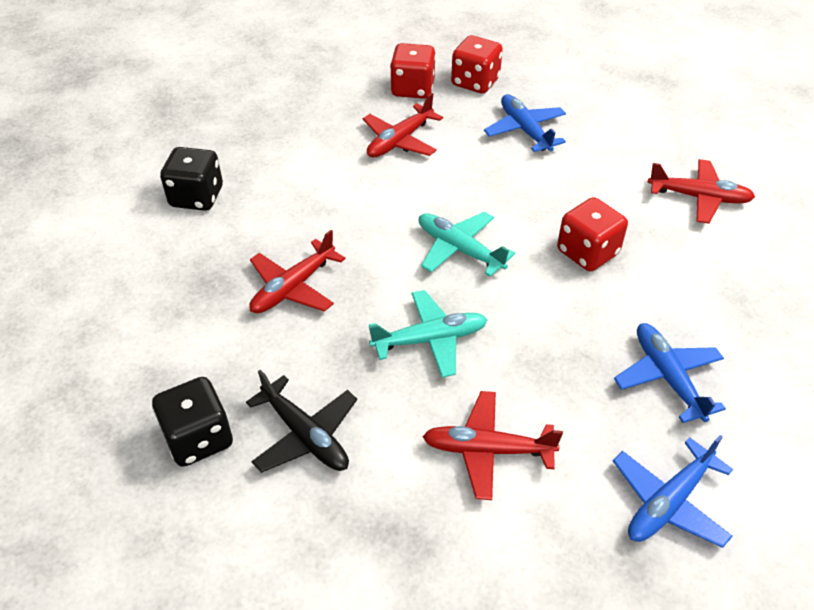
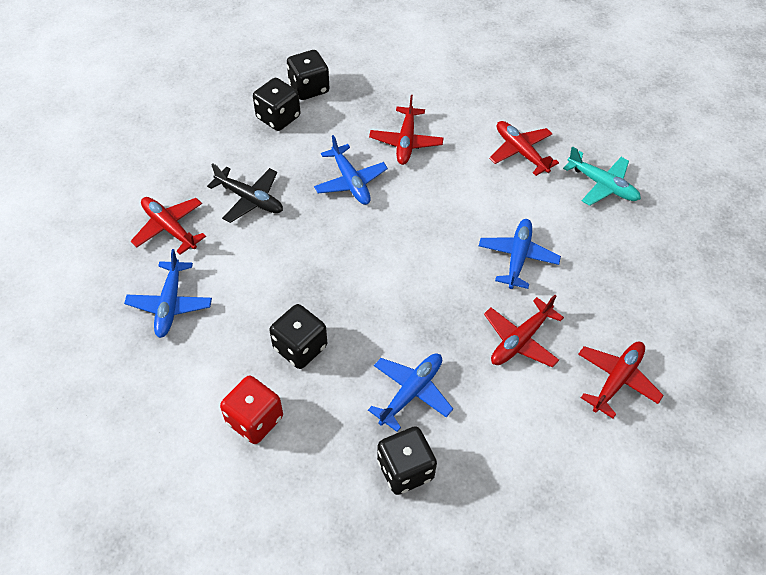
black dice: 2 -> 4
blue plane: 3 -> 4
red dice: 3 -> 1
red plane: 4 -> 5
turquoise plane: 2 -> 1

